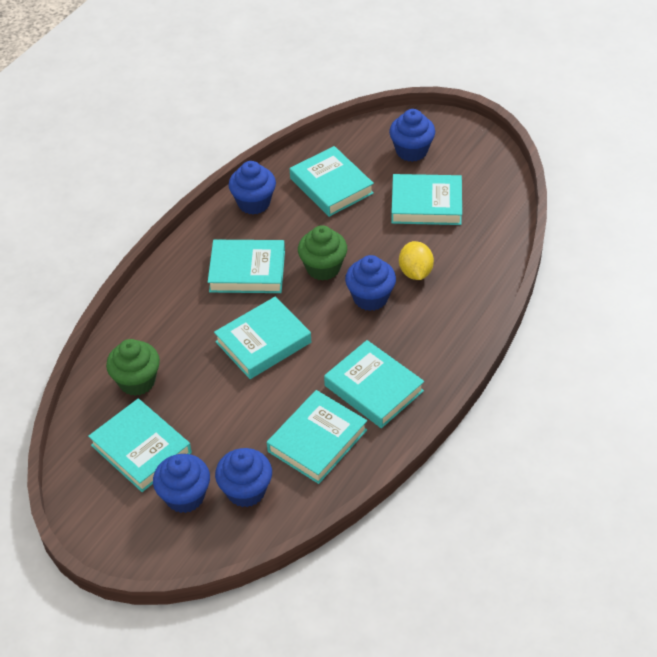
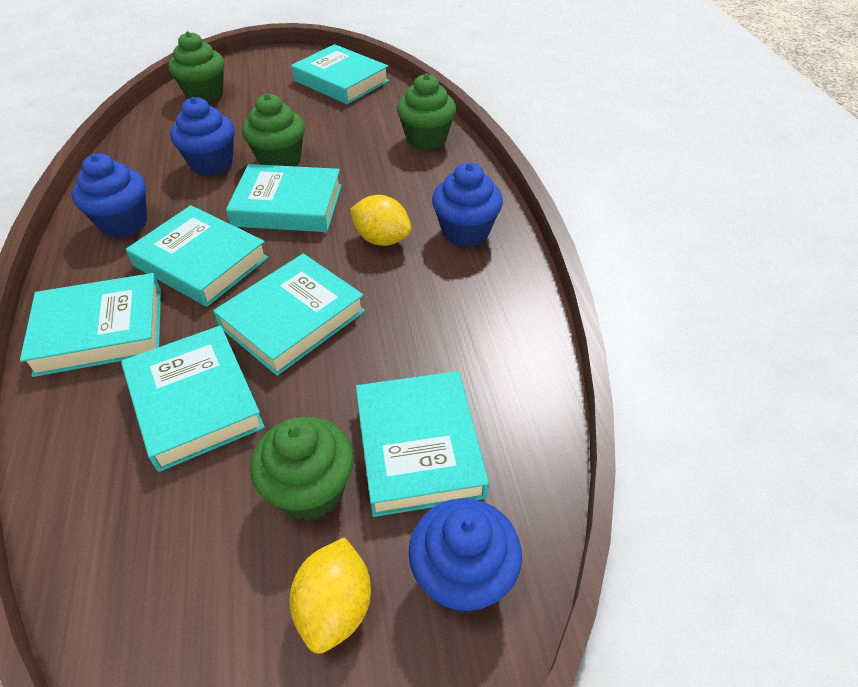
blue cupcake: 5 -> 4
green cupcake: 2 -> 4
yellow lemon: 1 -> 2

